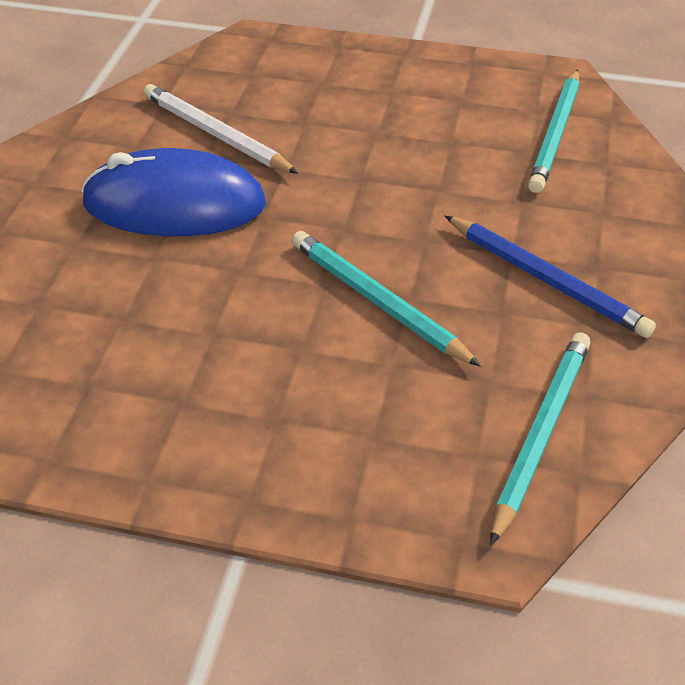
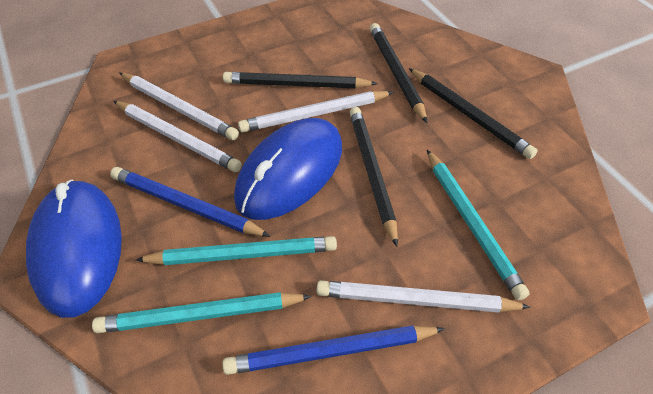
black pencil: 0 -> 4
blue mouse: 1 -> 2
blue pencil: 1 -> 2
white pencil: 1 -> 4

